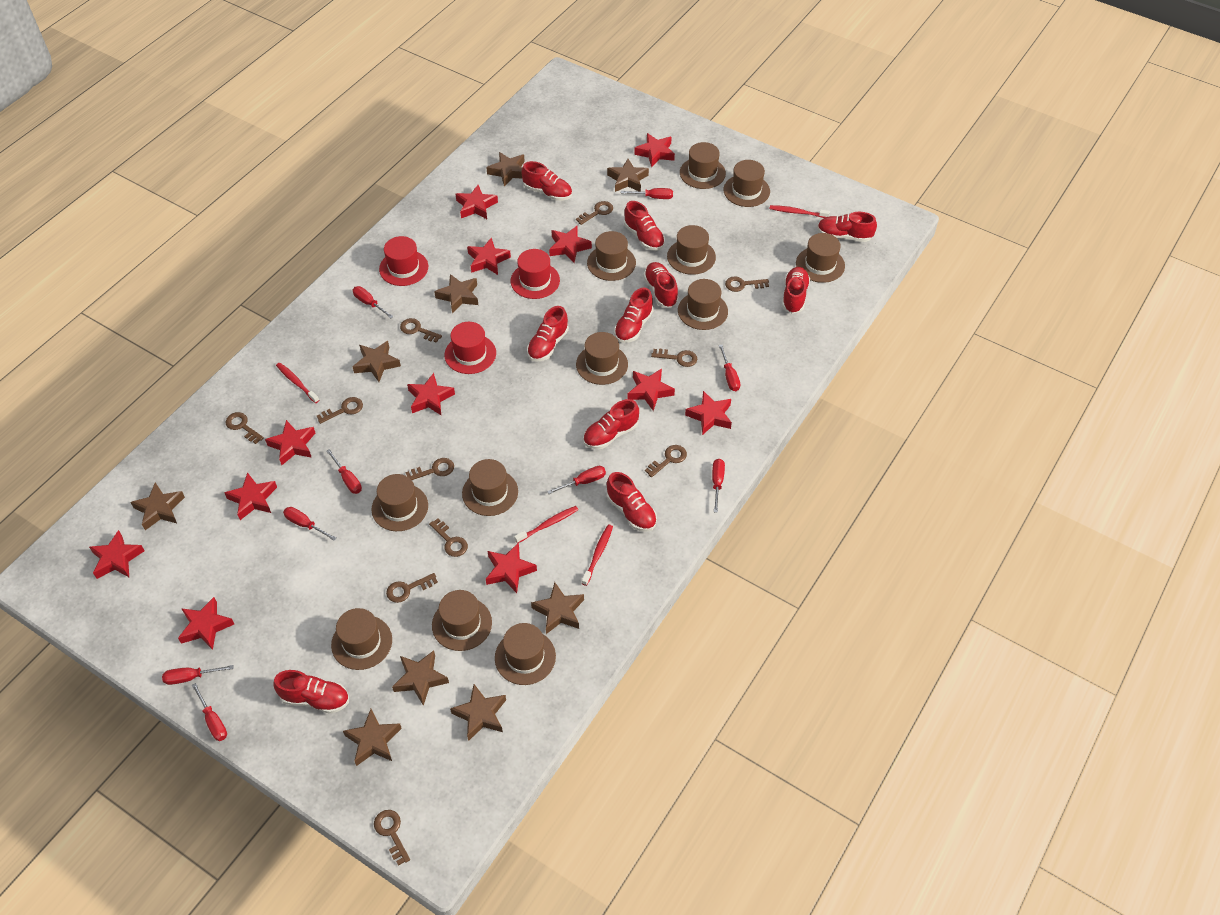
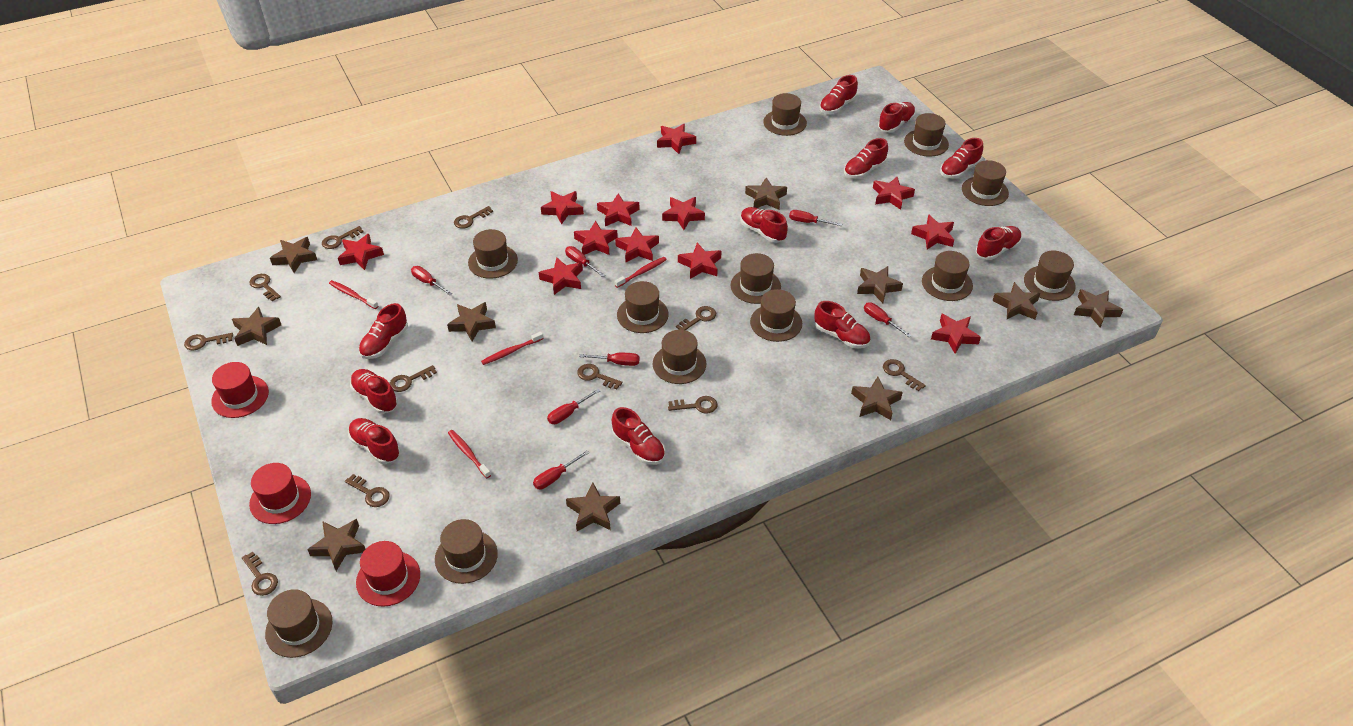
brown star: 9 -> 10
red screwdriver: 9 -> 7
red shoe: 10 -> 11

